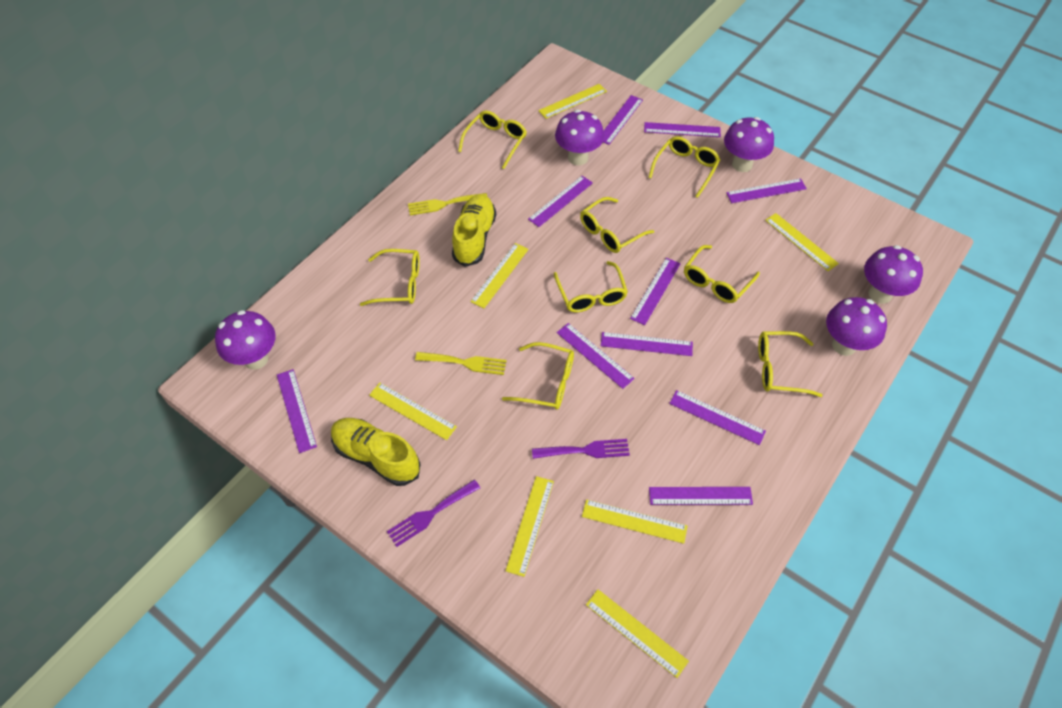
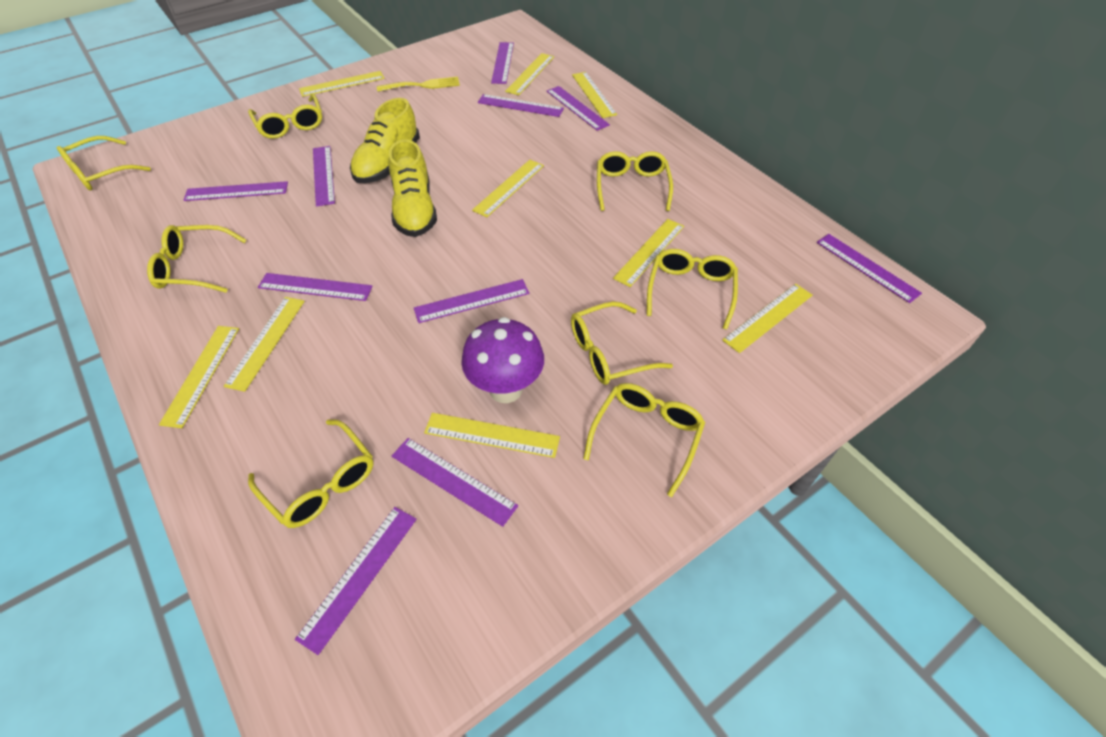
purple fork: 2 -> 0
purple mushroom: 5 -> 1
yellow fork: 2 -> 1
yellow ruler: 7 -> 9

